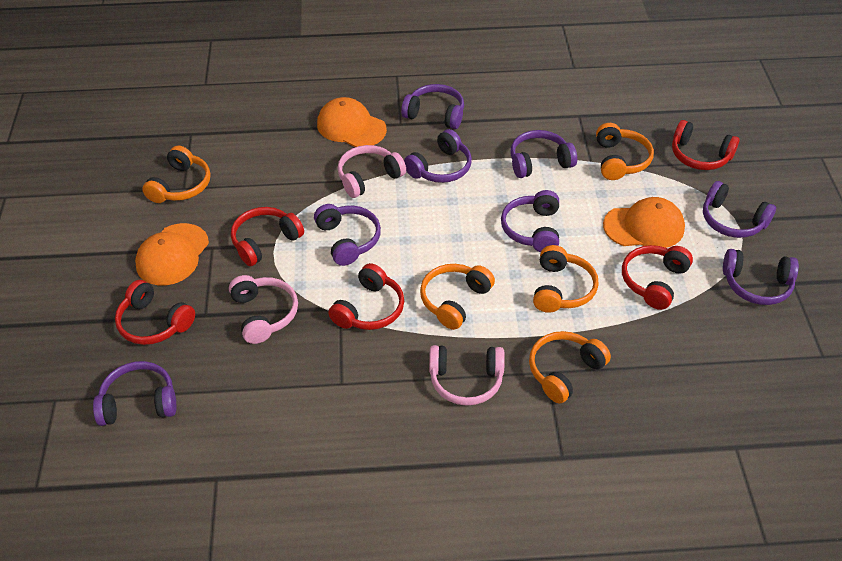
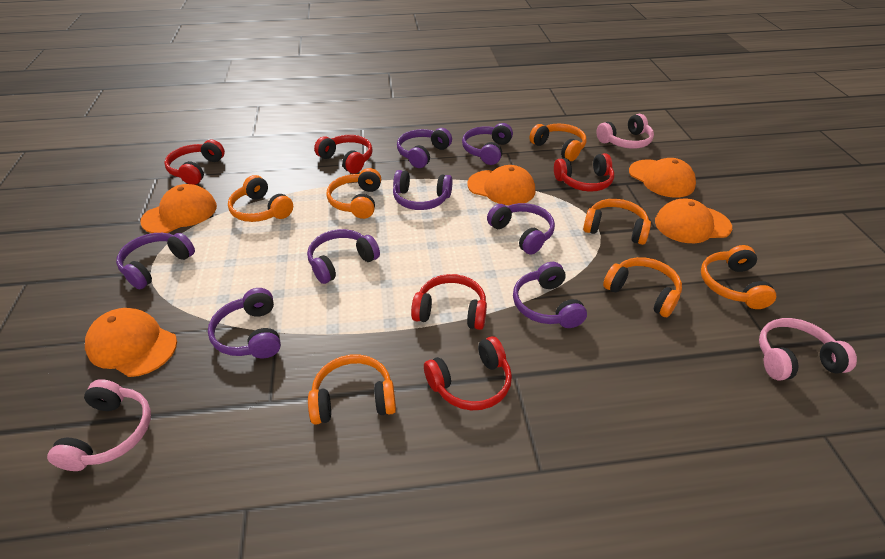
orange cap: 3 -> 5
orange headphones: 5 -> 7

